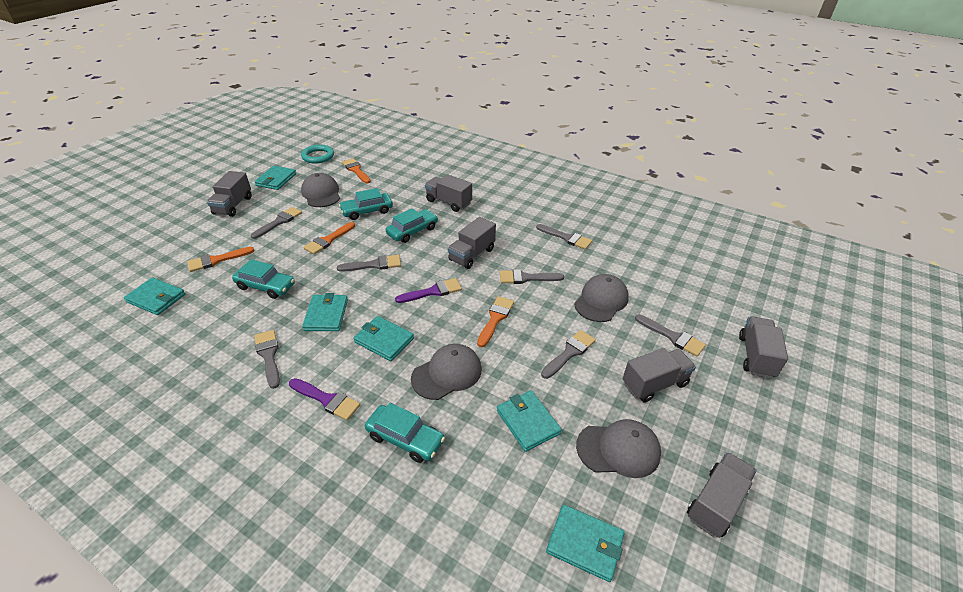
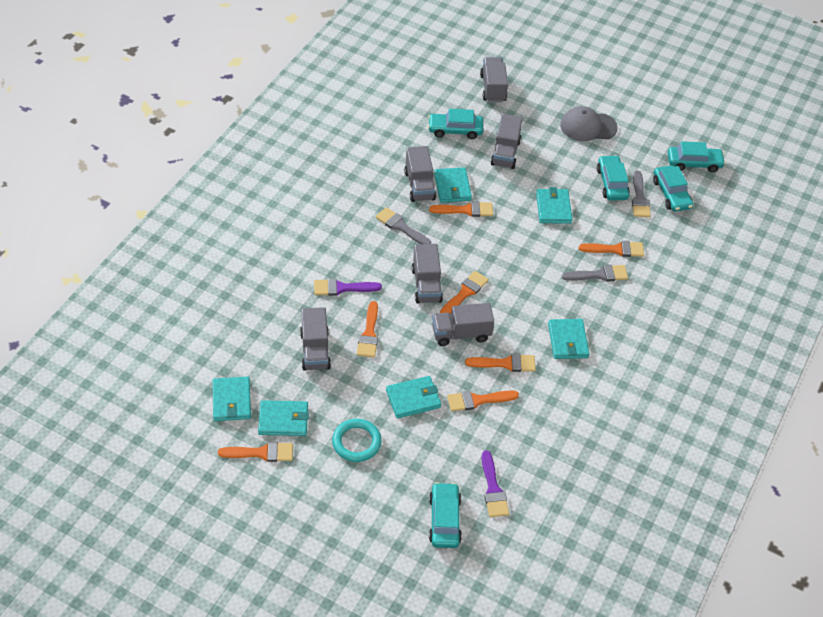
grey brush: 7 -> 3
grey cap: 4 -> 1
orange brush: 4 -> 7
turquoise car: 4 -> 5

